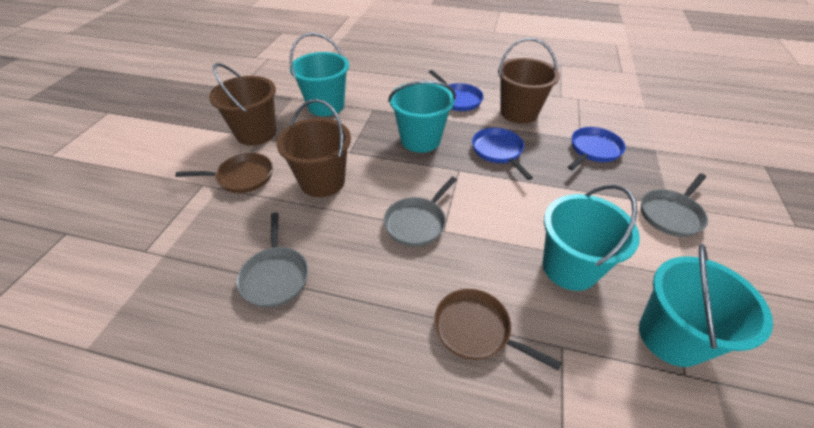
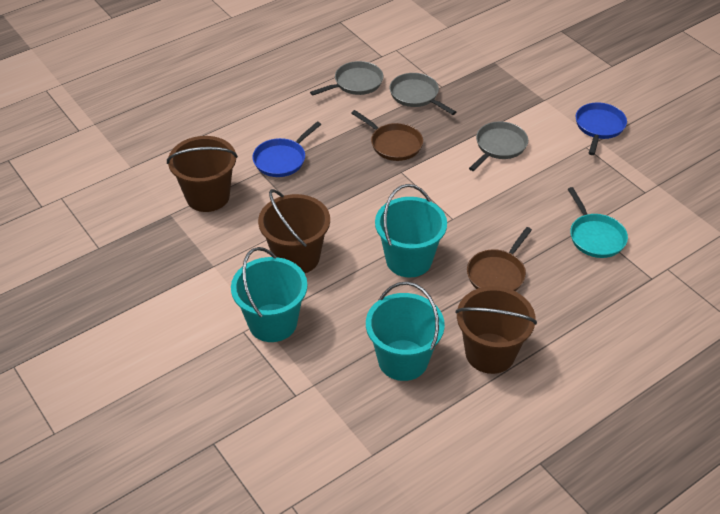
blue pan: 3 -> 2
turquoise bucket: 4 -> 3
turquoise pan: 0 -> 1

